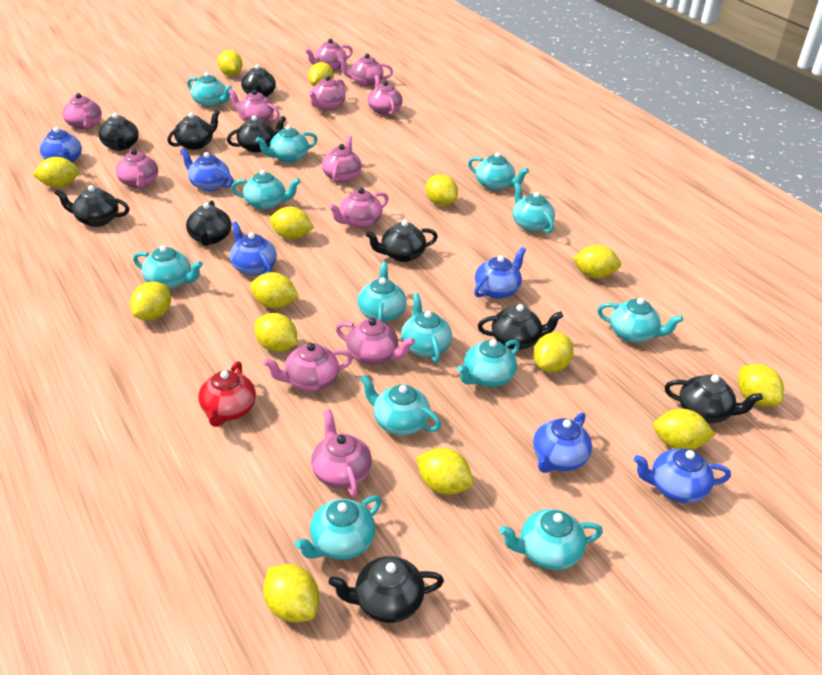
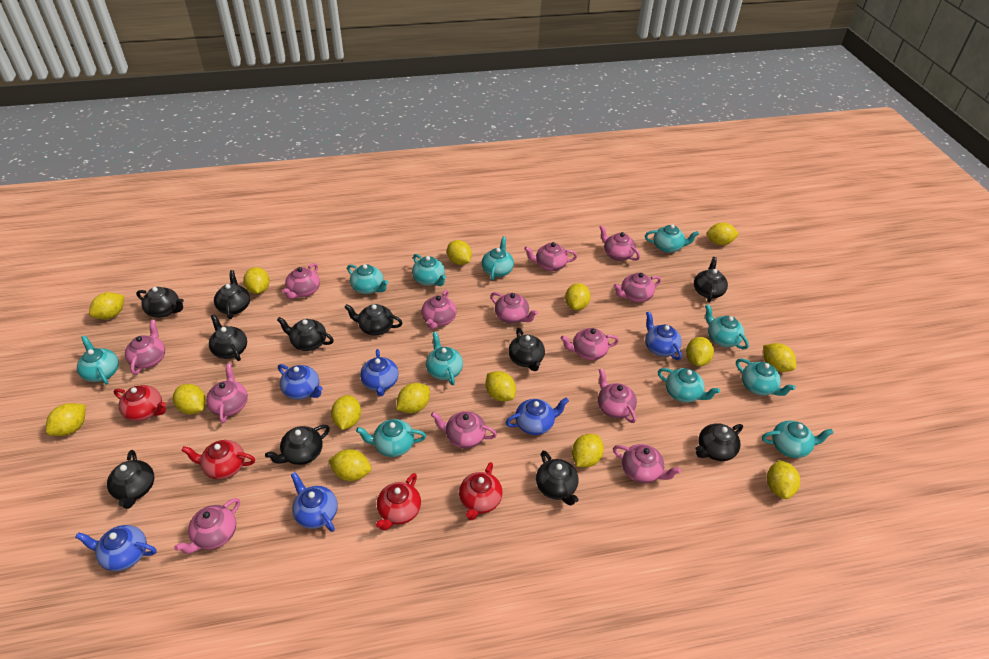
black teapot: 10 -> 11
pink teapot: 12 -> 13
red teapot: 1 -> 4
turquoise teapot: 13 -> 11
yellow lemon: 14 -> 15

